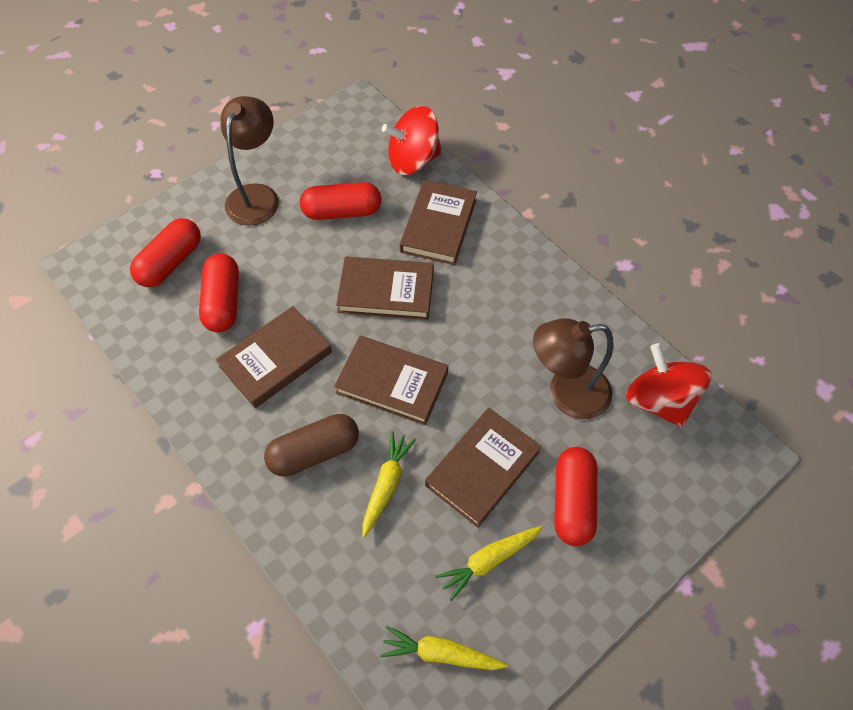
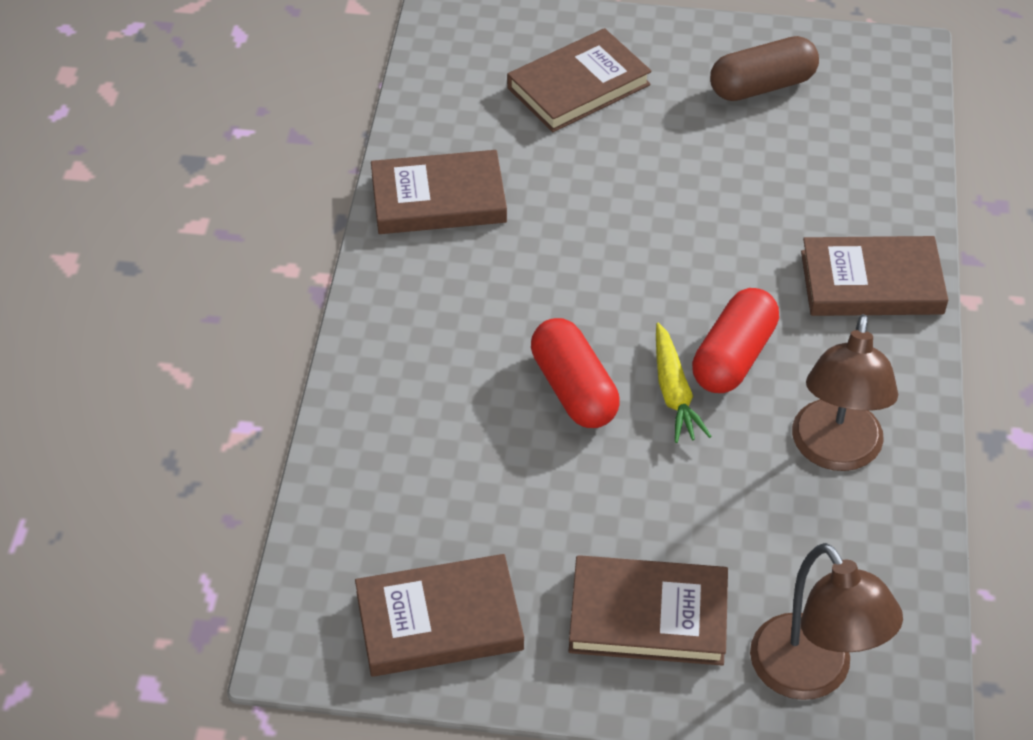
red capsule: 4 -> 2
red spinning top: 2 -> 0
yellow carrot: 3 -> 1

